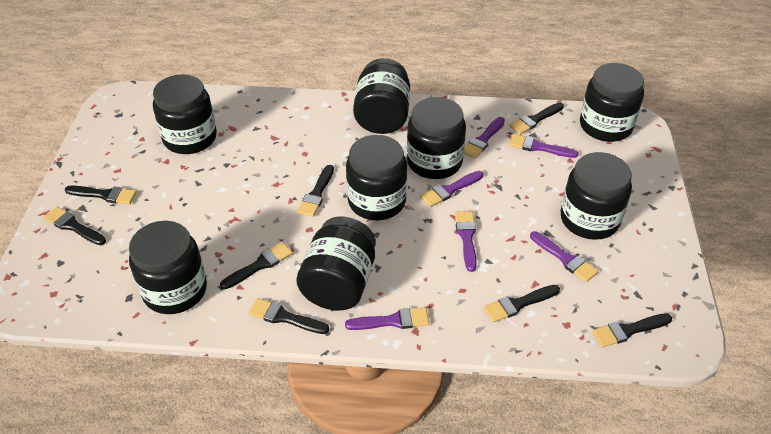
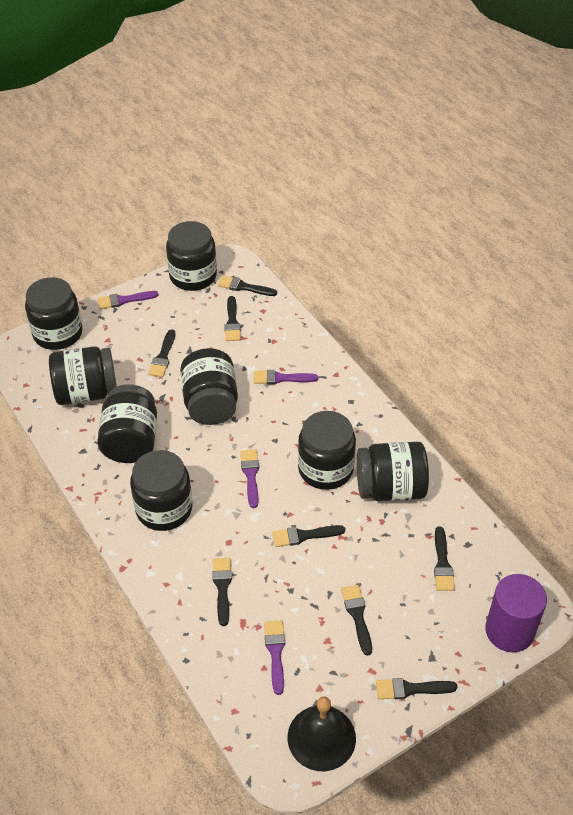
black bell: 0 -> 1
purple brush: 6 -> 4
purple cylinder: 0 -> 1

